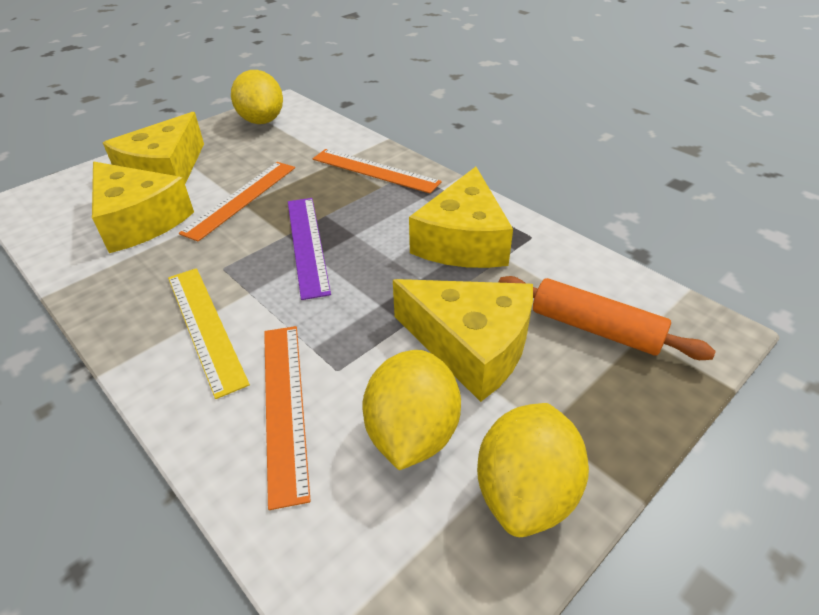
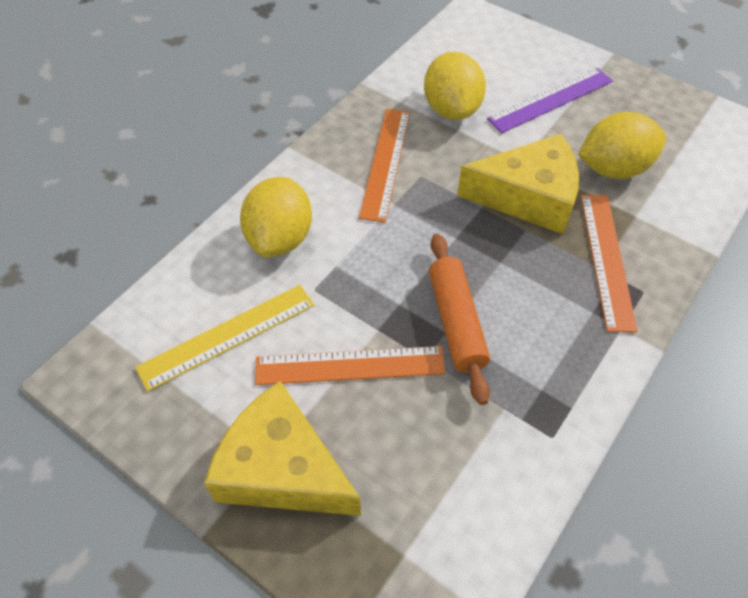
yellow cheese: 4 -> 2

